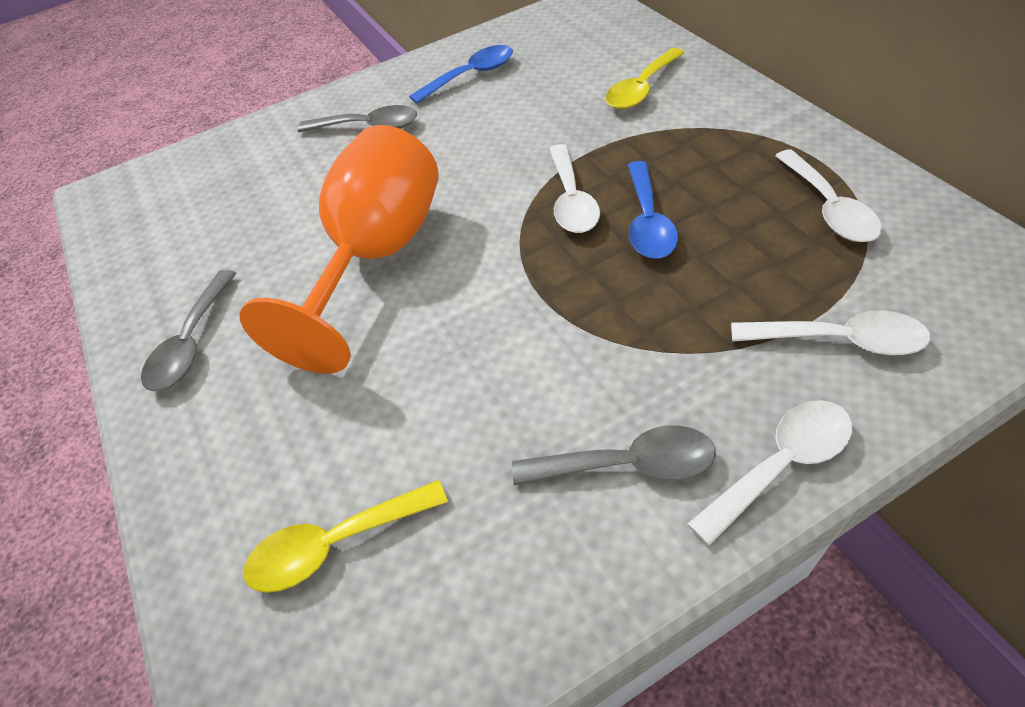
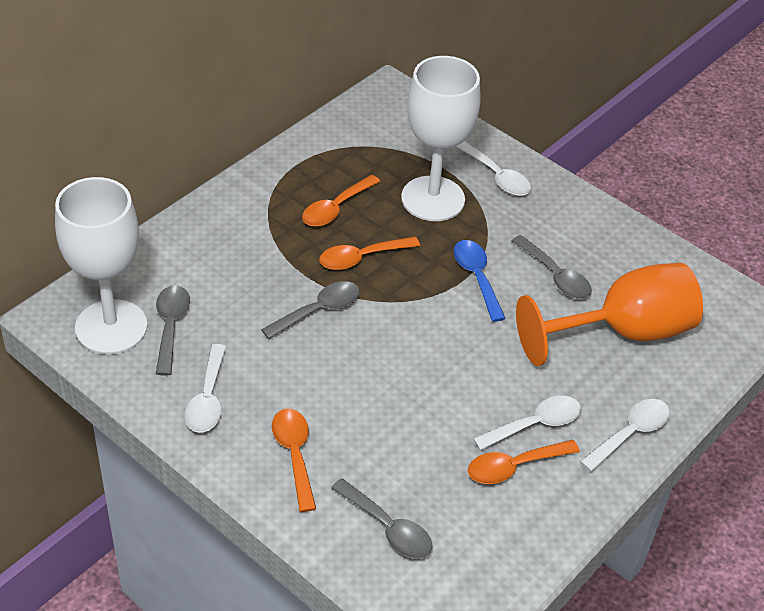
blue spoon: 2 -> 1
grey spoon: 3 -> 4
orange spoon: 0 -> 4
white goblet: 0 -> 2
yellow spoon: 2 -> 0

